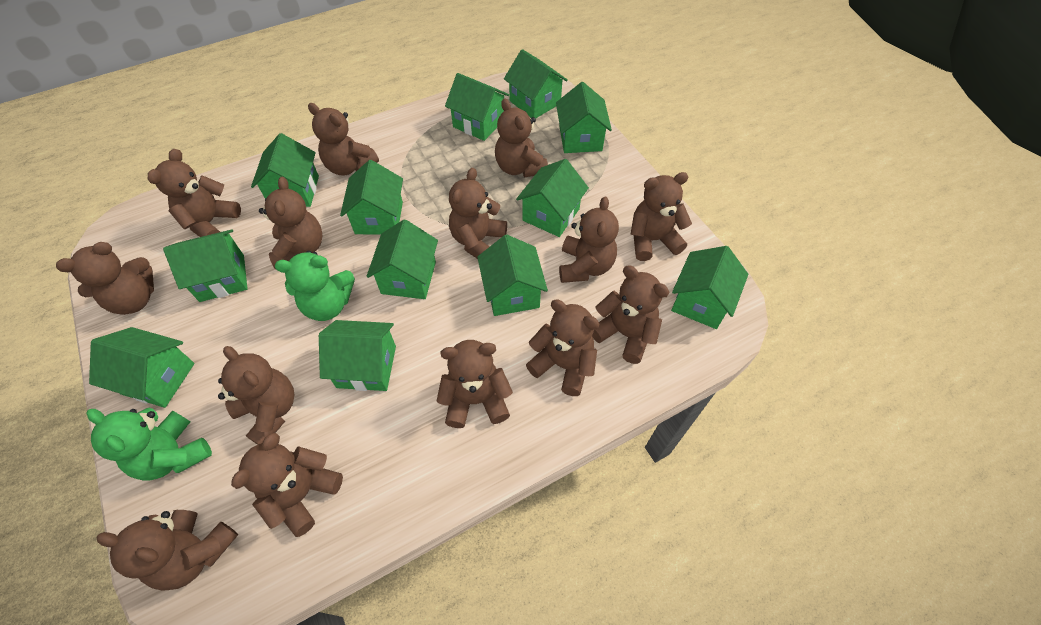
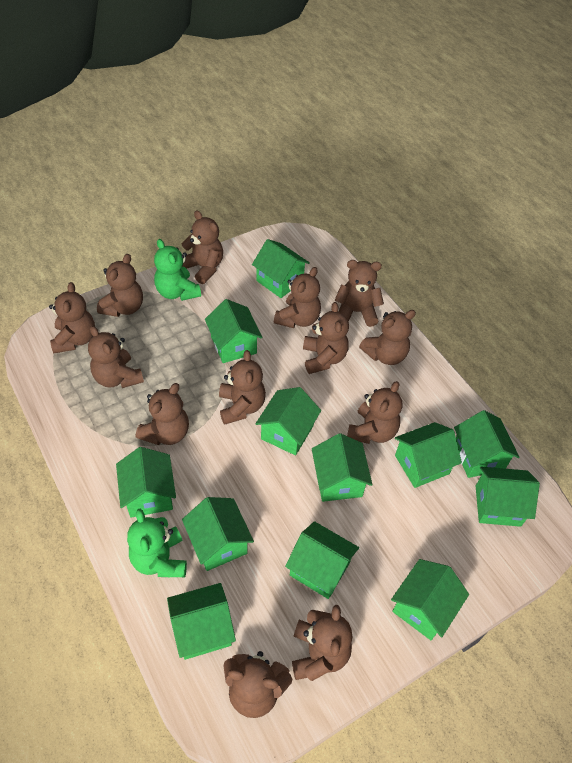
brown teddy bear: 14 -> 13

